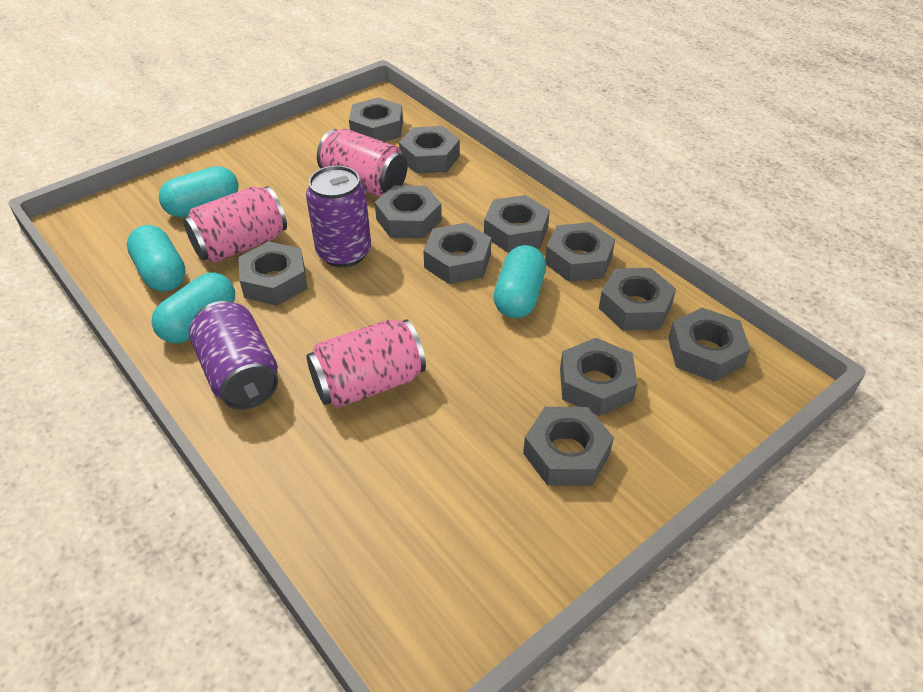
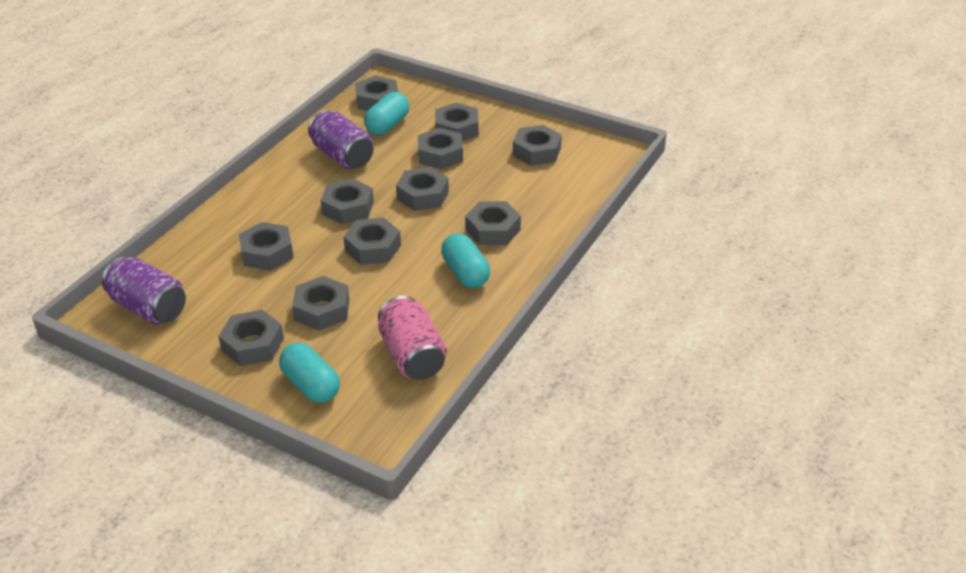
pink can: 3 -> 1
turquoise capsule: 4 -> 3

